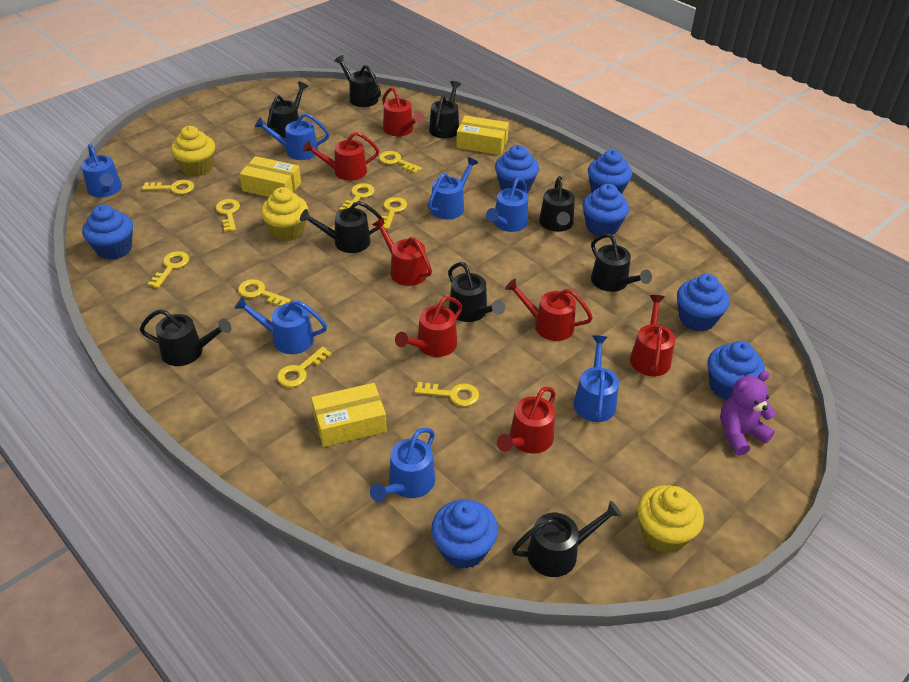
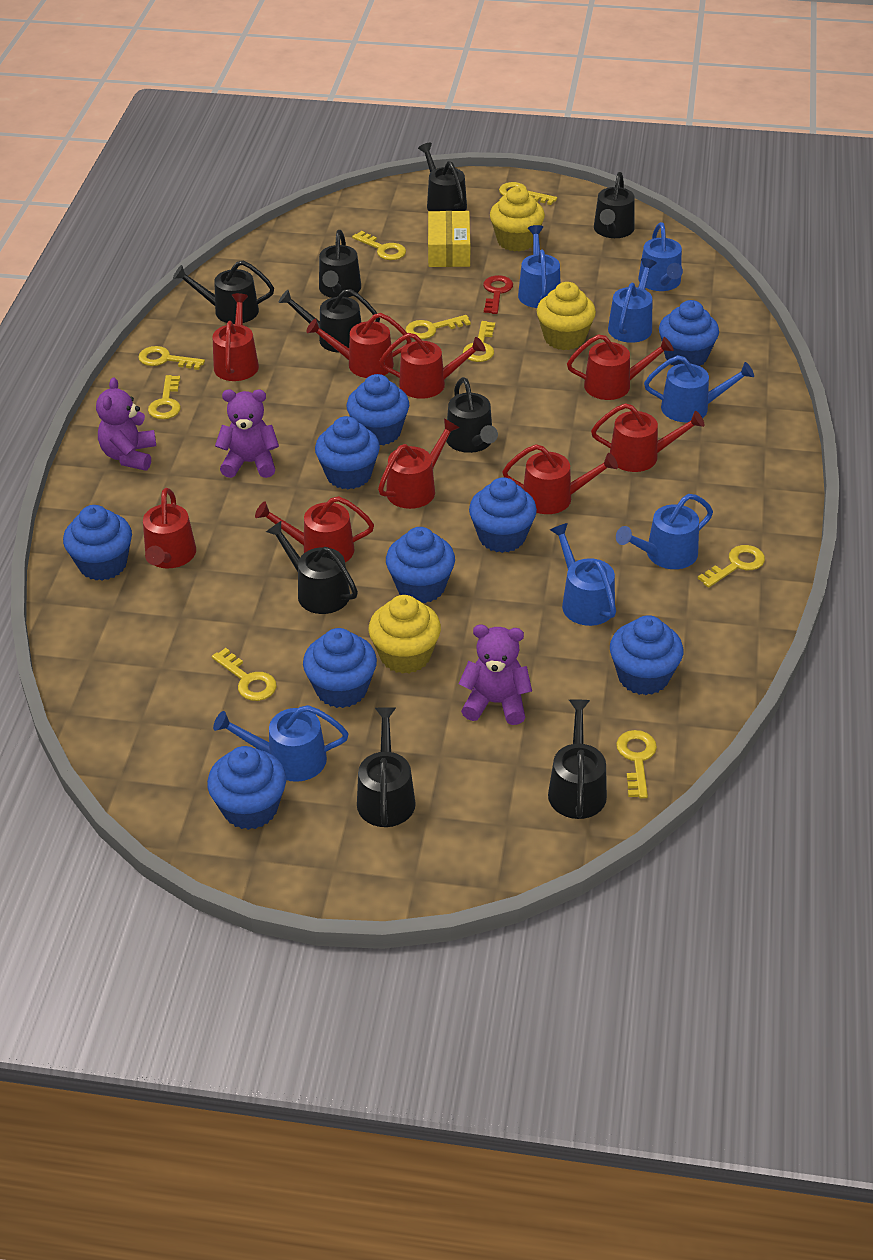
blue cupcake: 7 -> 9
purple teddy bear: 1 -> 3
red key: 0 -> 1
red watering can: 7 -> 9
yellow box: 3 -> 1

